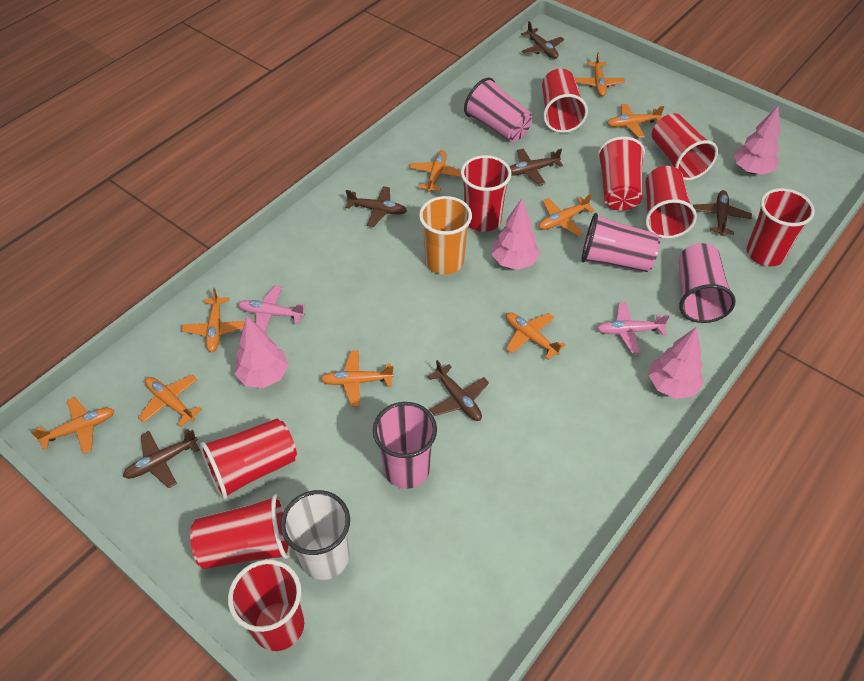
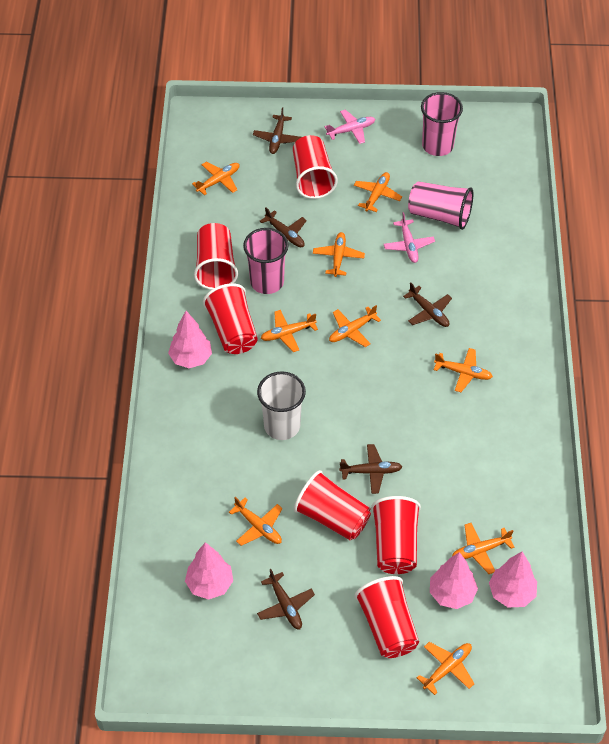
brown plane: 6 -> 5
orange cup: 1 -> 0
pink cup: 4 -> 3
red cup: 9 -> 6

